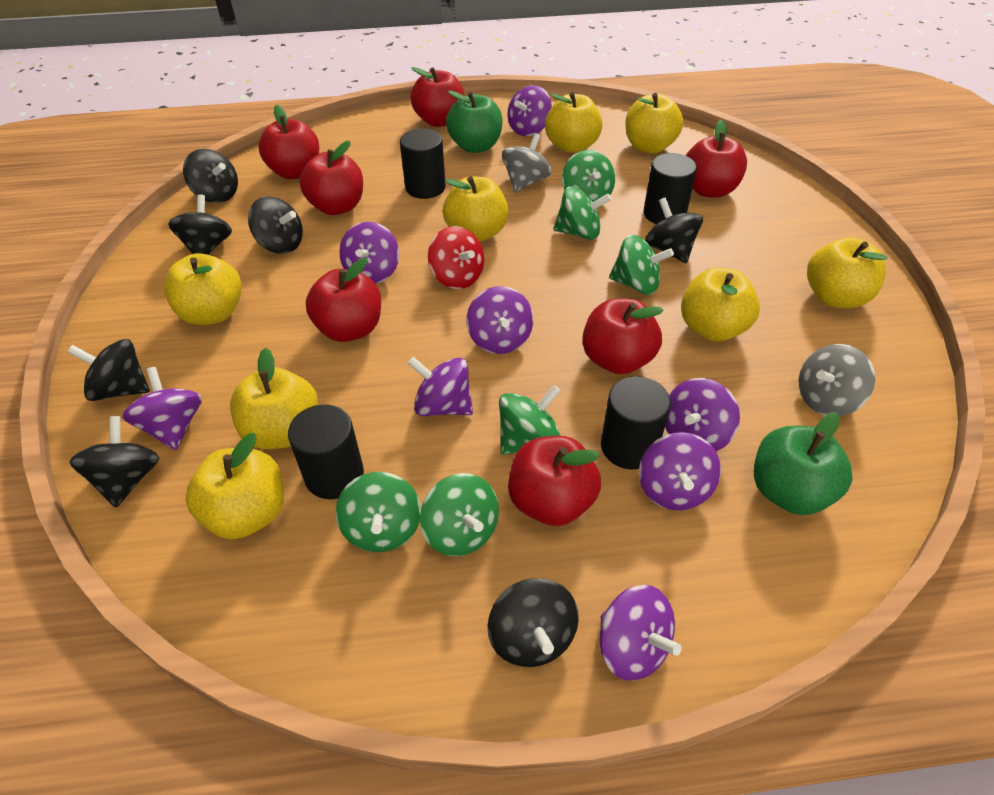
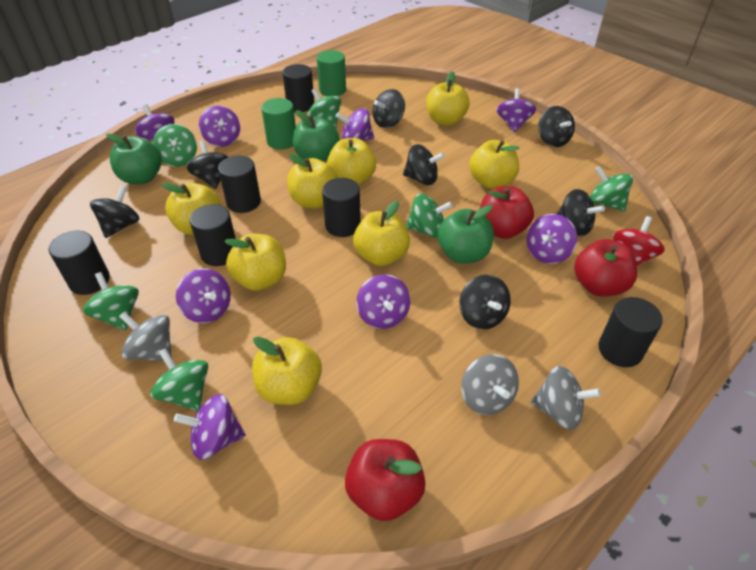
black cylinder: 4 -> 6
green apple: 2 -> 3
green cylinder: 0 -> 2
grey spinning top: 2 -> 3
red apple: 7 -> 3

